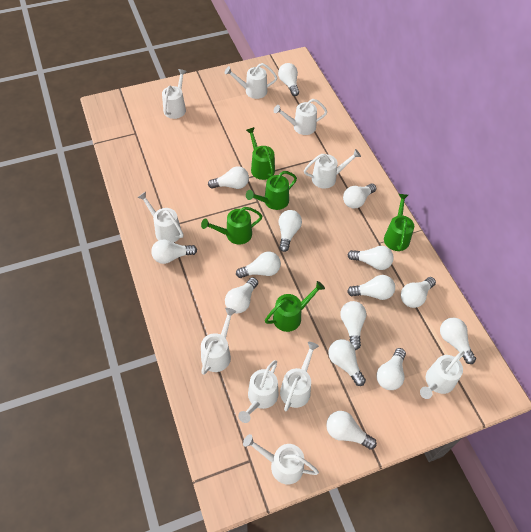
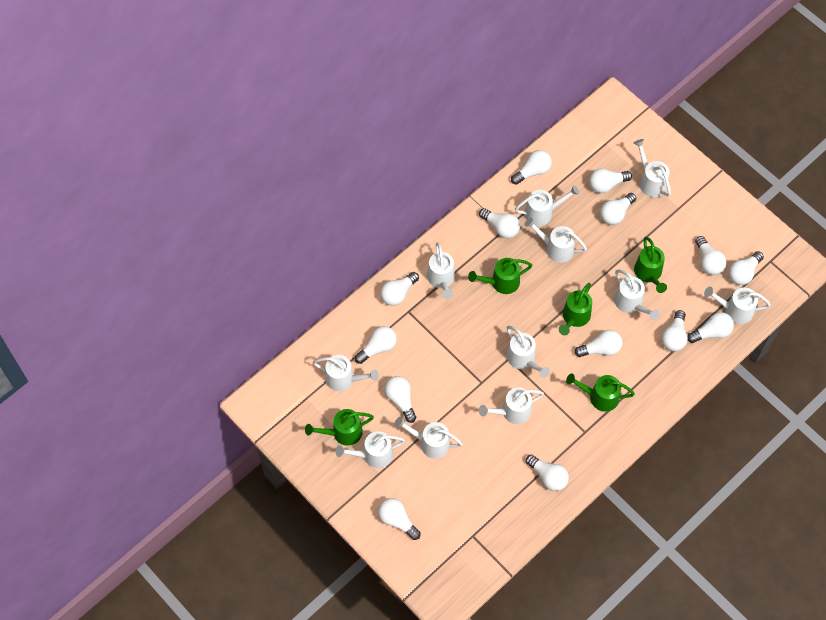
white light bulb: 15 -> 14
white watering can: 10 -> 11

